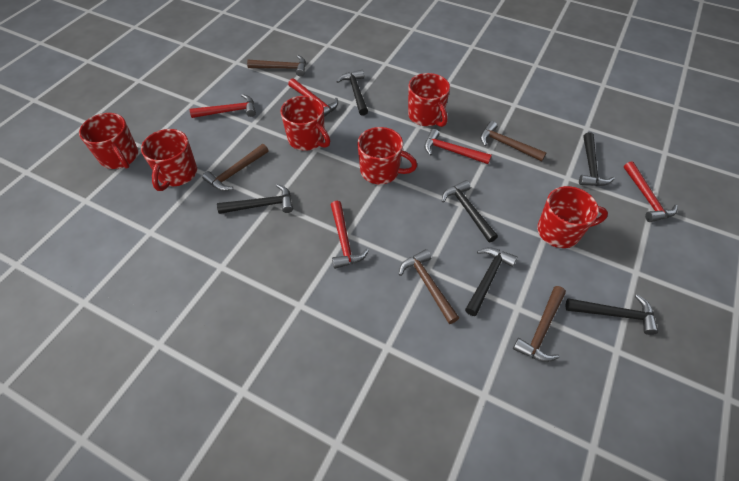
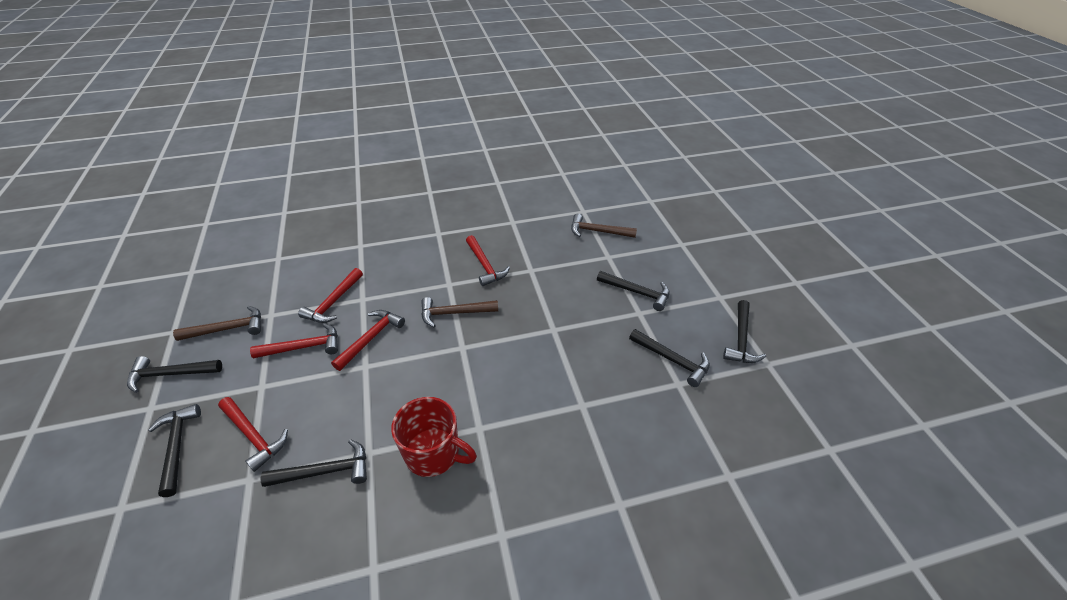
brown hammer: 5 -> 3
red mug: 6 -> 1

